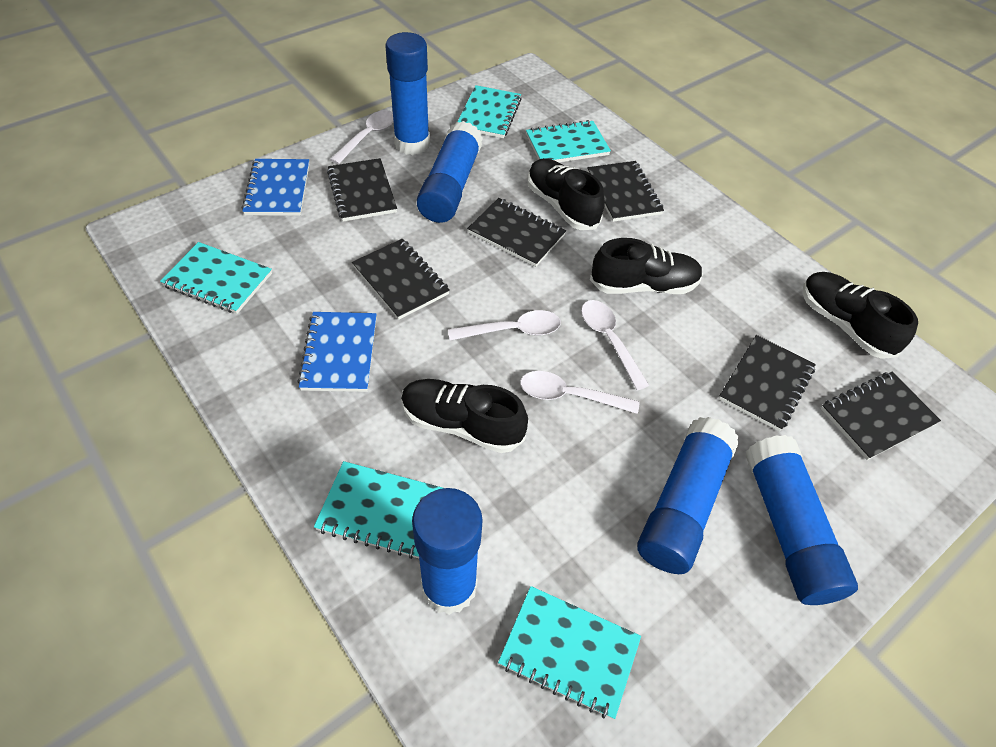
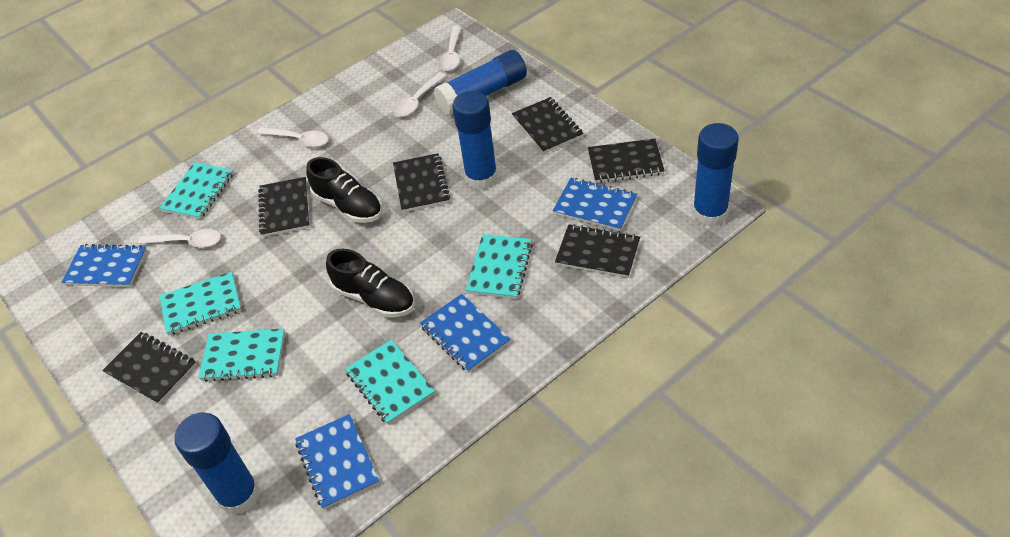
black shoe: 4 -> 2
blue glue stick: 5 -> 4
blue notebook: 2 -> 4

